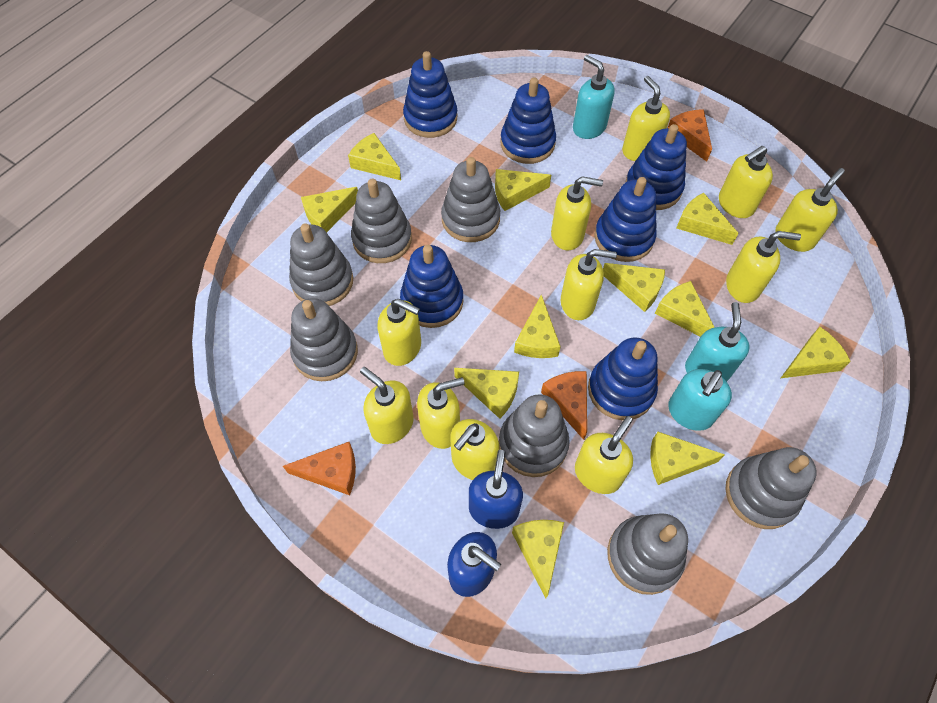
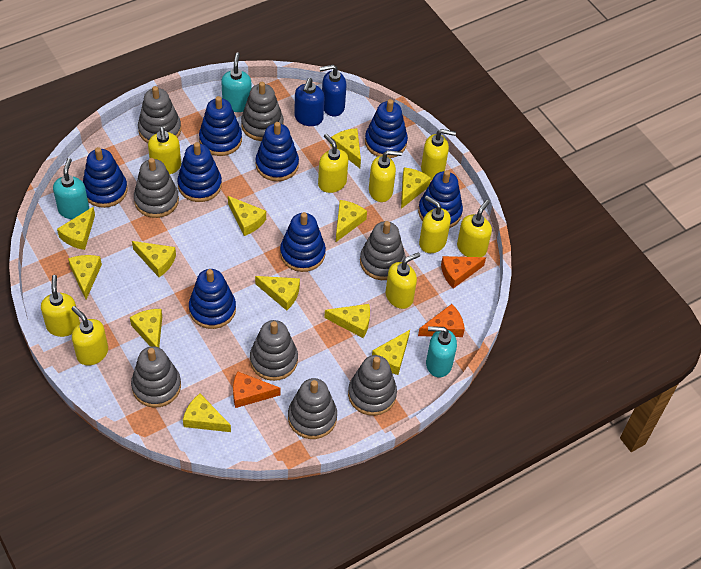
blue stacking toy: 6 -> 8
grey stacking toy: 7 -> 8
yellow cheese: 11 -> 12
yellow soap dispenser: 11 -> 9

